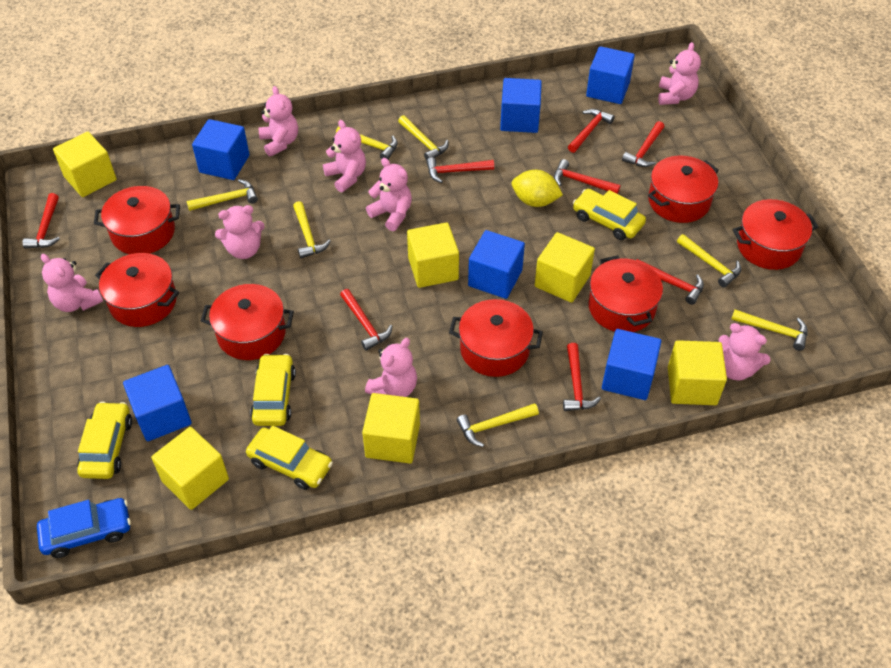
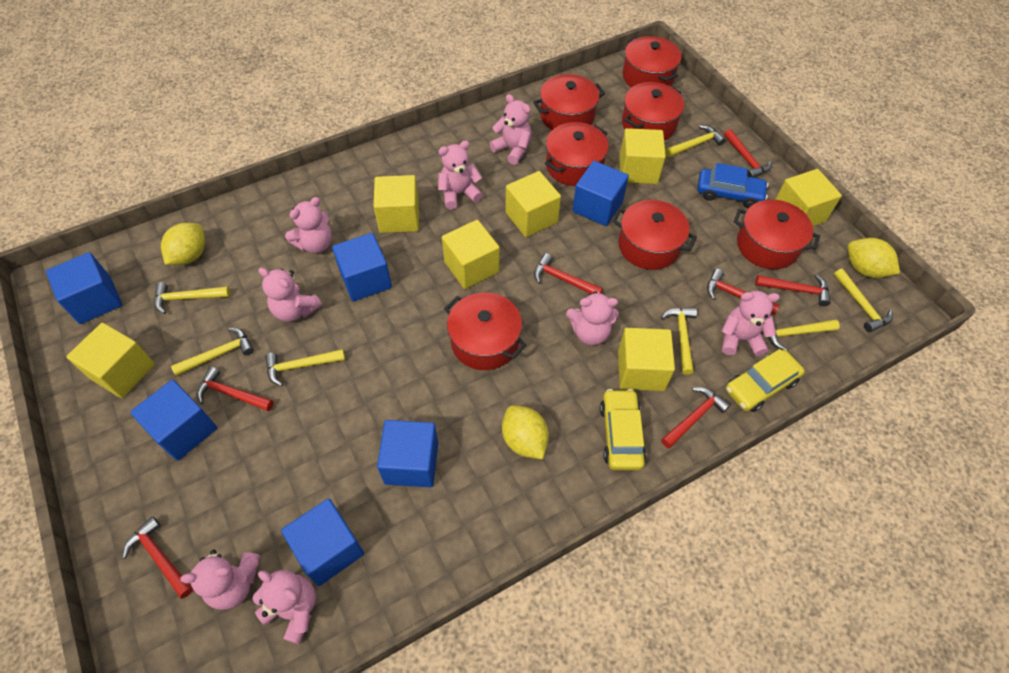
red hammer: 8 -> 7
yellow car: 4 -> 2
yellow cube: 6 -> 7
yellow lemon: 1 -> 3

